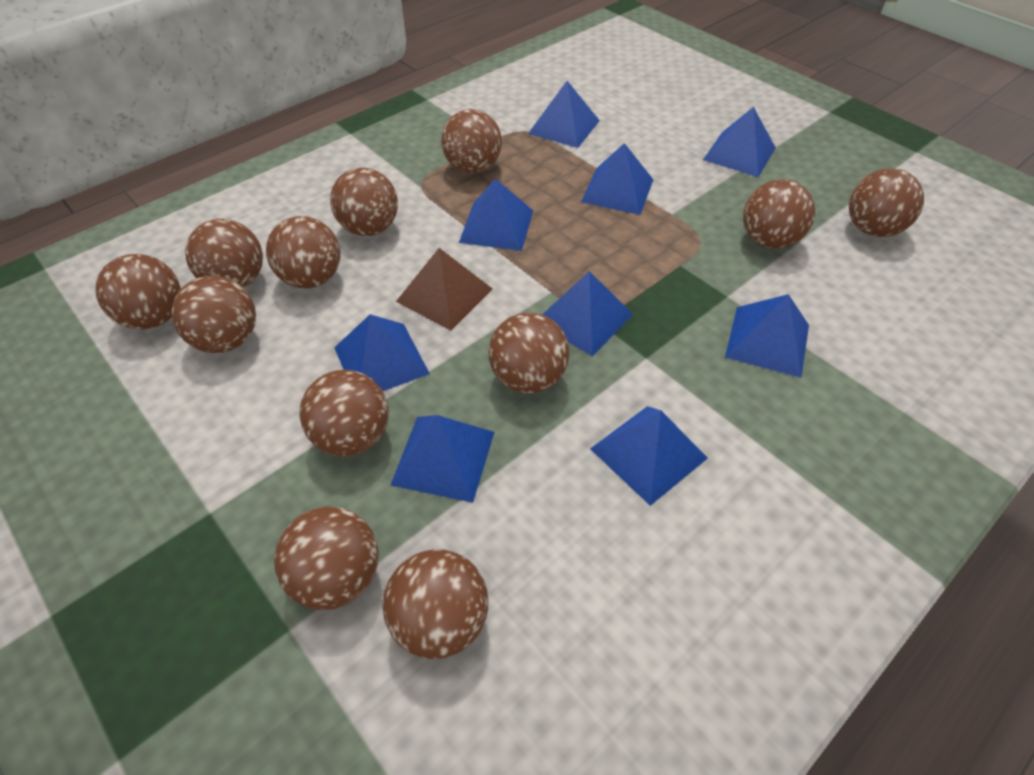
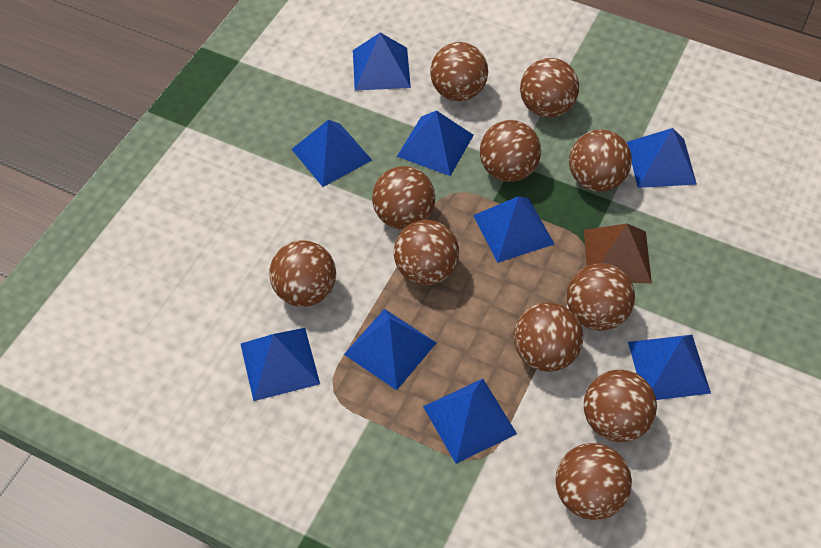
brown ball: 12 -> 11

